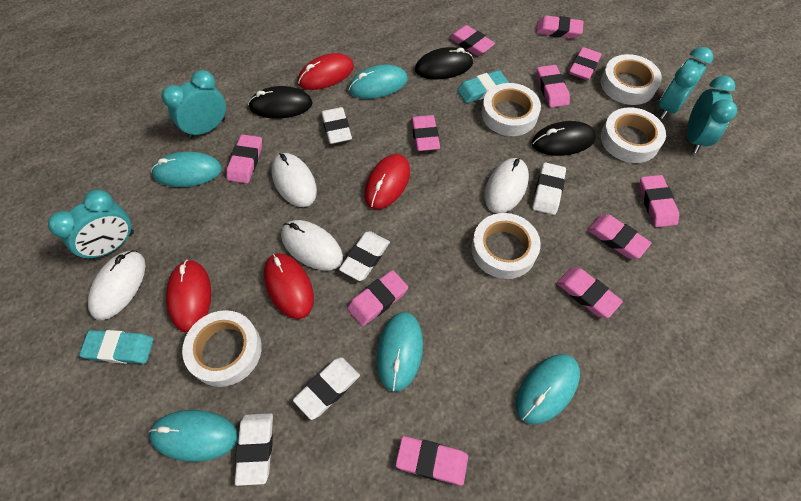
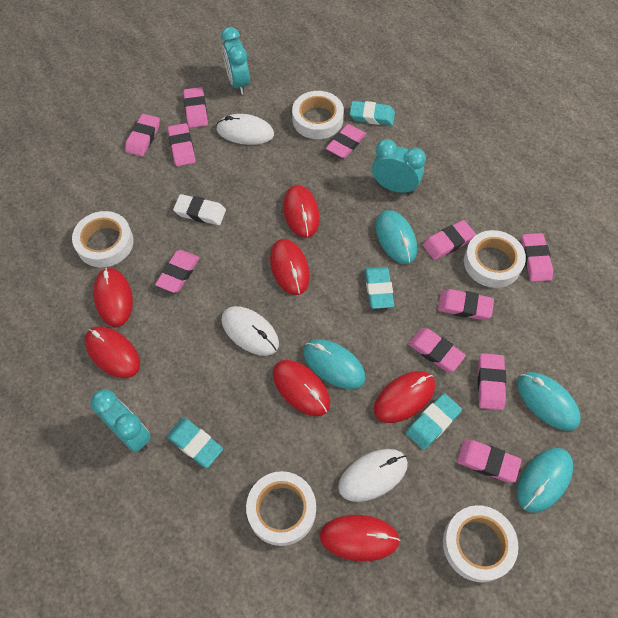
black mouse: 3 -> 0
red mouse: 4 -> 7
turquoise clock: 4 -> 3
turquoise eraser: 2 -> 4
turquoise mouse: 5 -> 4
white eraser: 5 -> 1
white mouse: 4 -> 3

